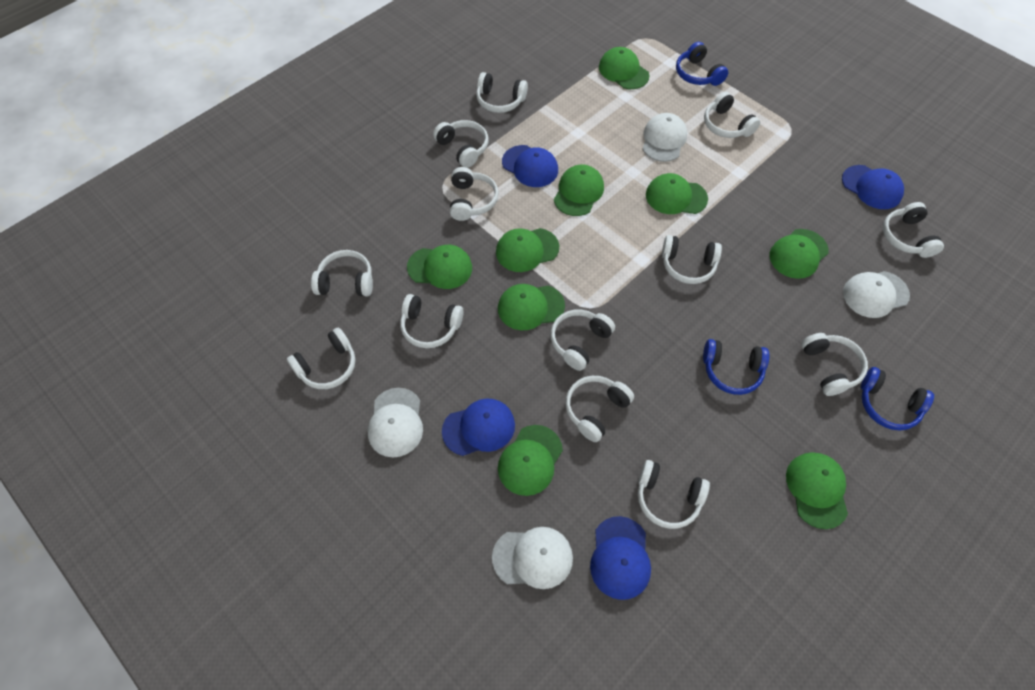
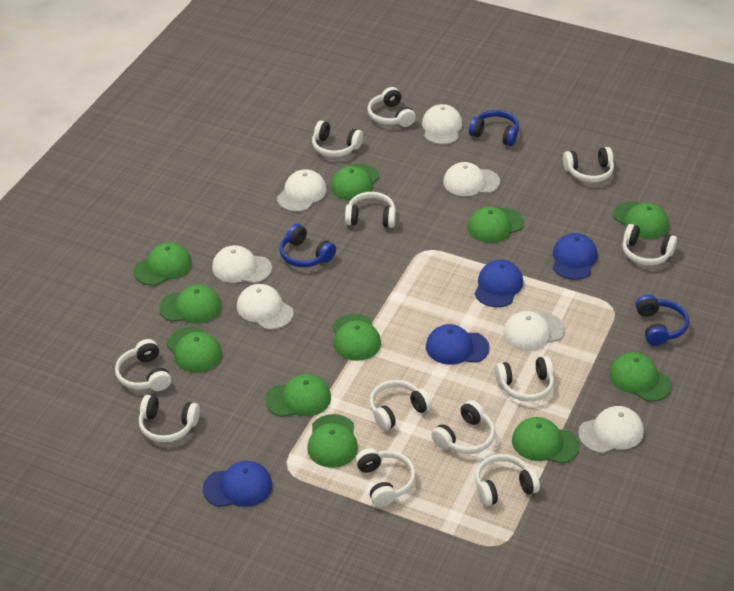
green cap: 9 -> 11
white cap: 4 -> 7
white headphones: 13 -> 12

